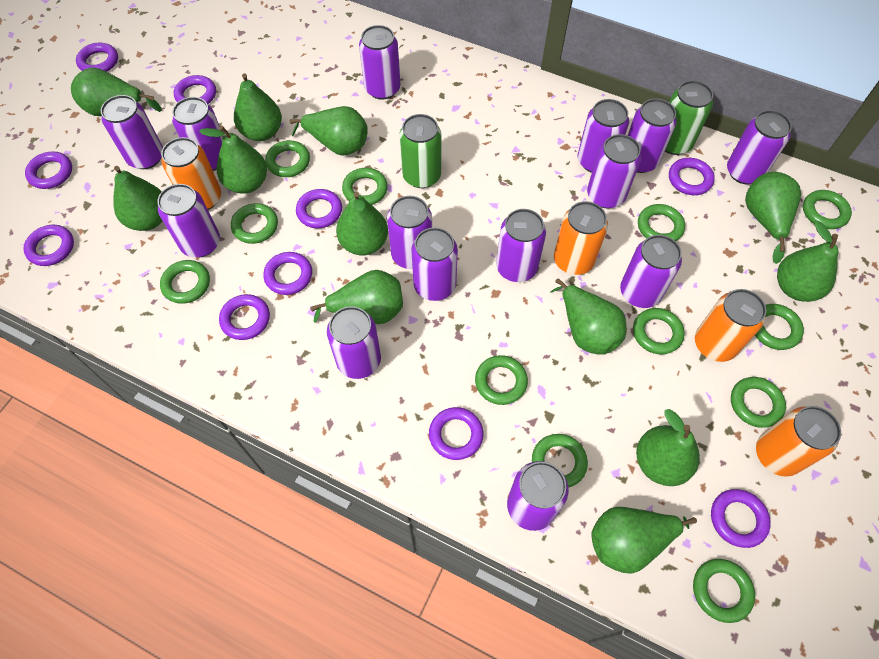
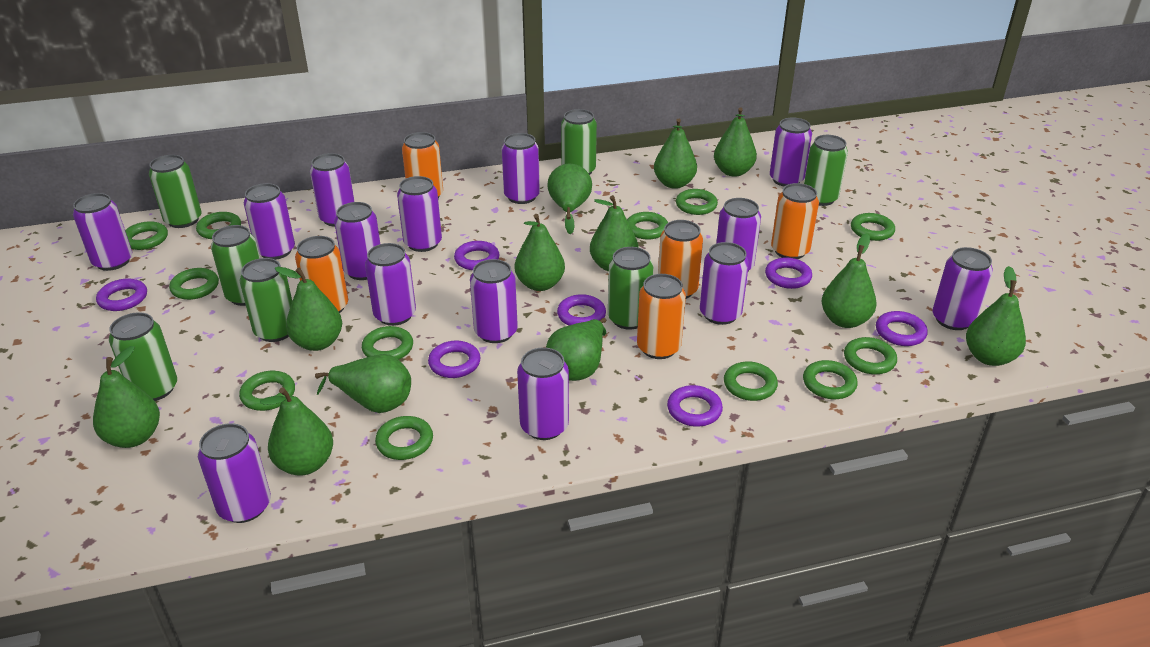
green can: 2 -> 7
orange can: 4 -> 5
purple ring: 10 -> 7

